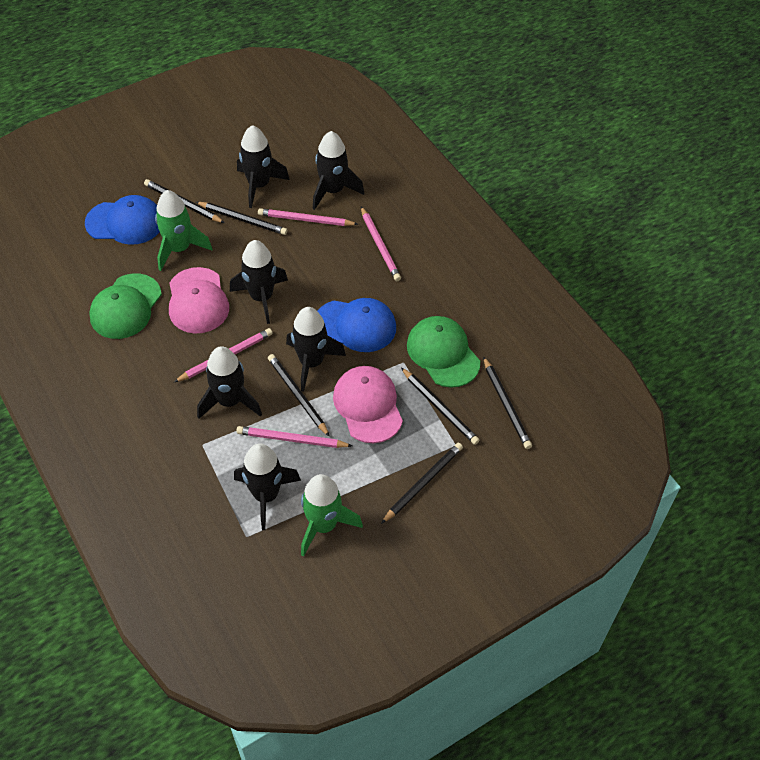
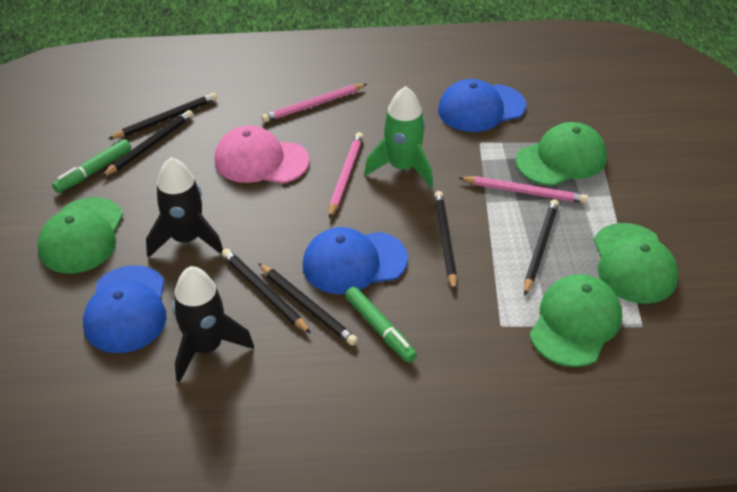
black rocket: 6 -> 2
blue cap: 2 -> 3
green cap: 2 -> 4
green marker: 0 -> 2
green rocket: 2 -> 1
pink cap: 2 -> 1
pink pencil: 4 -> 3

